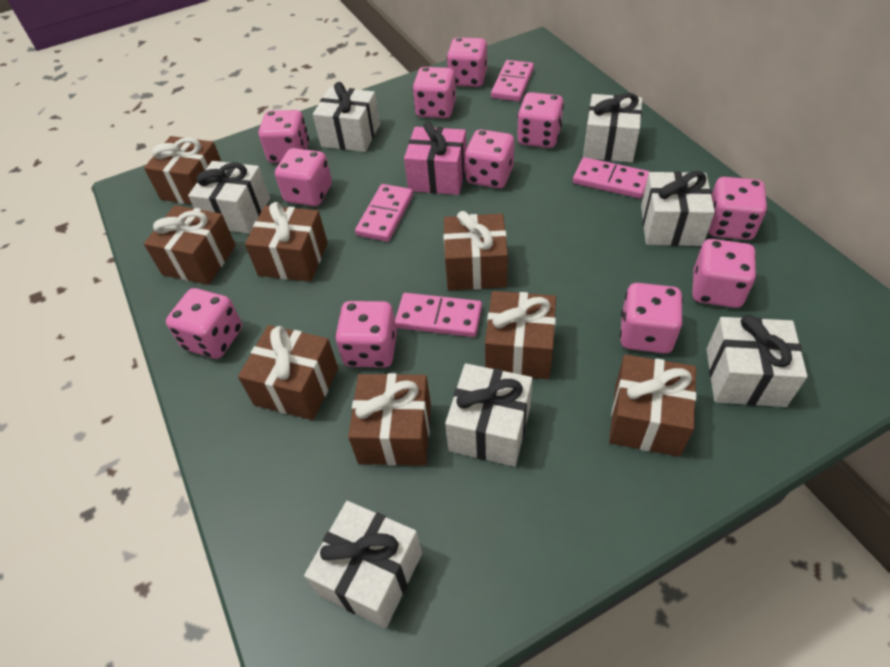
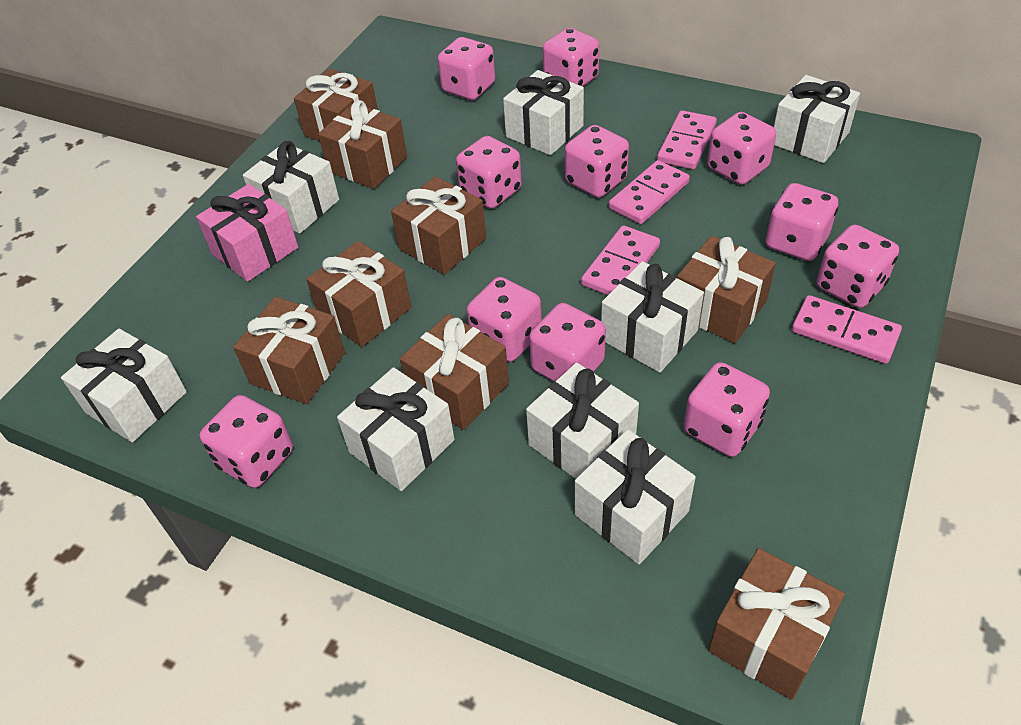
white gift: 7 -> 8

